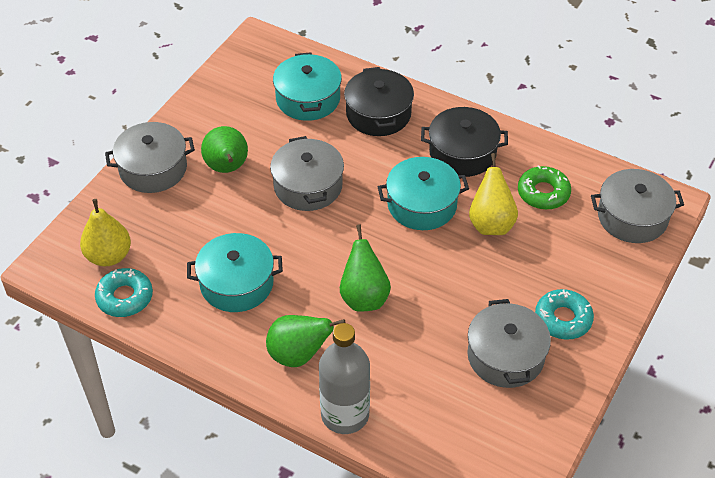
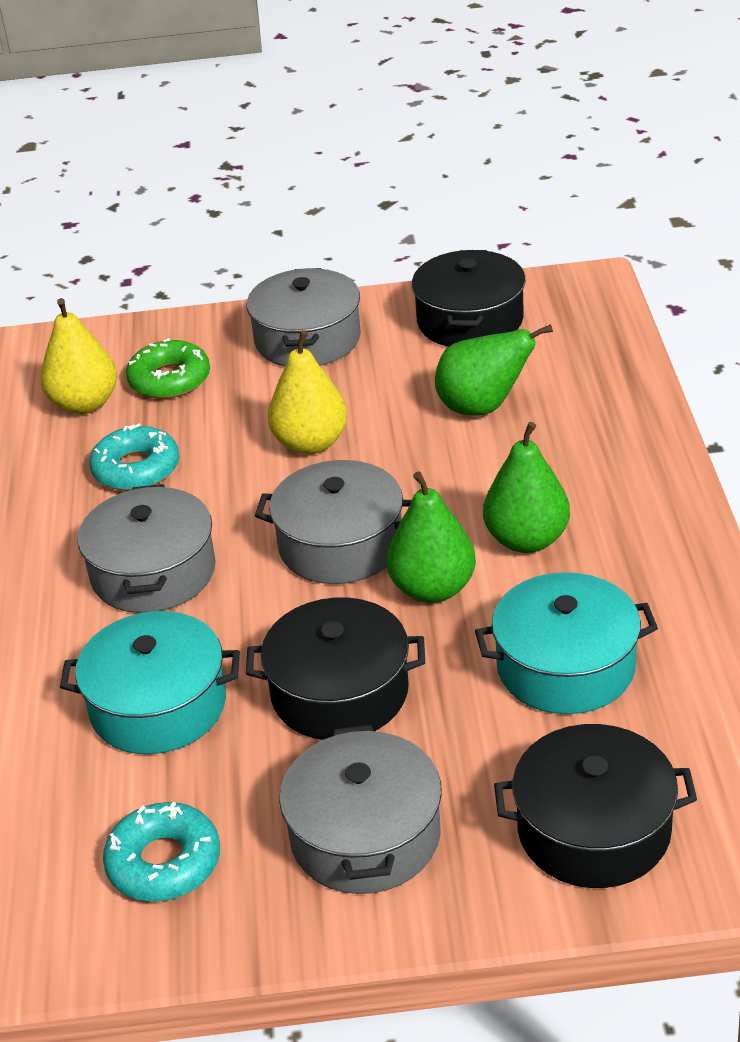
black pot: 2 -> 3
grey bottle: 1 -> 0
turquoise pot: 3 -> 2

